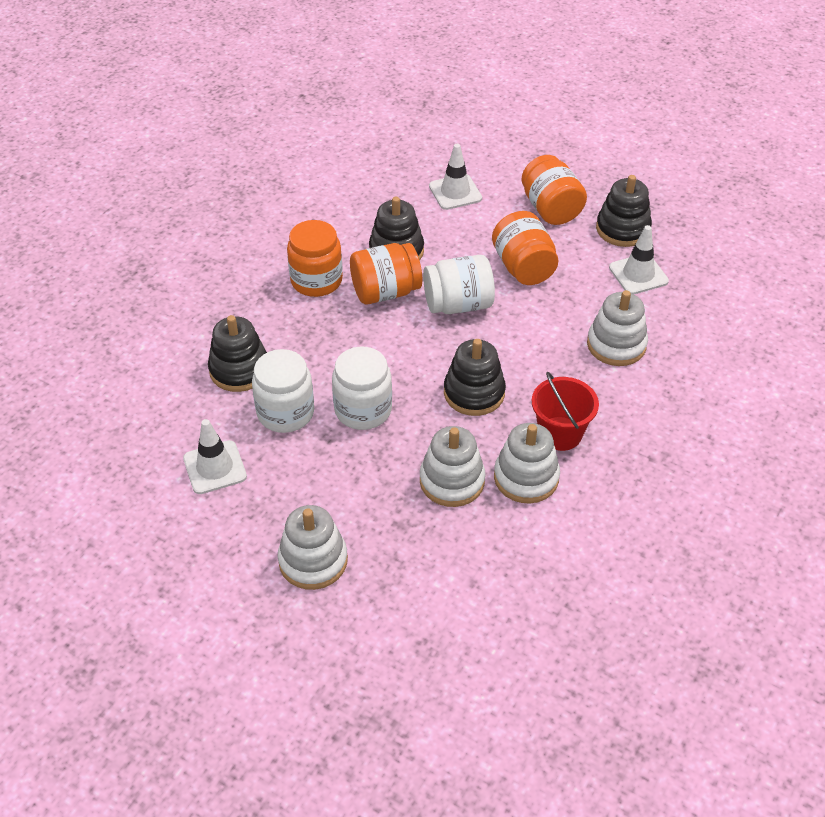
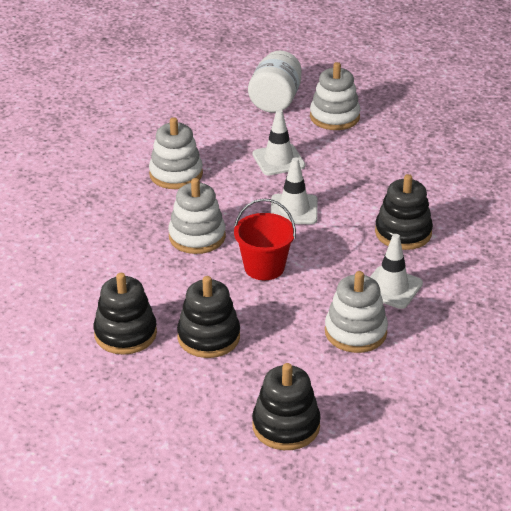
orange jar: 4 -> 0
white jar: 3 -> 1

